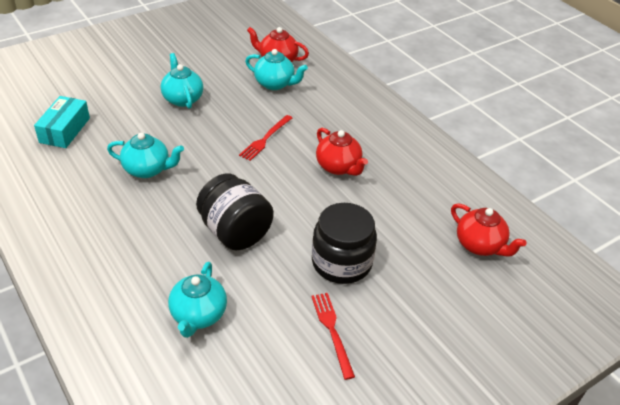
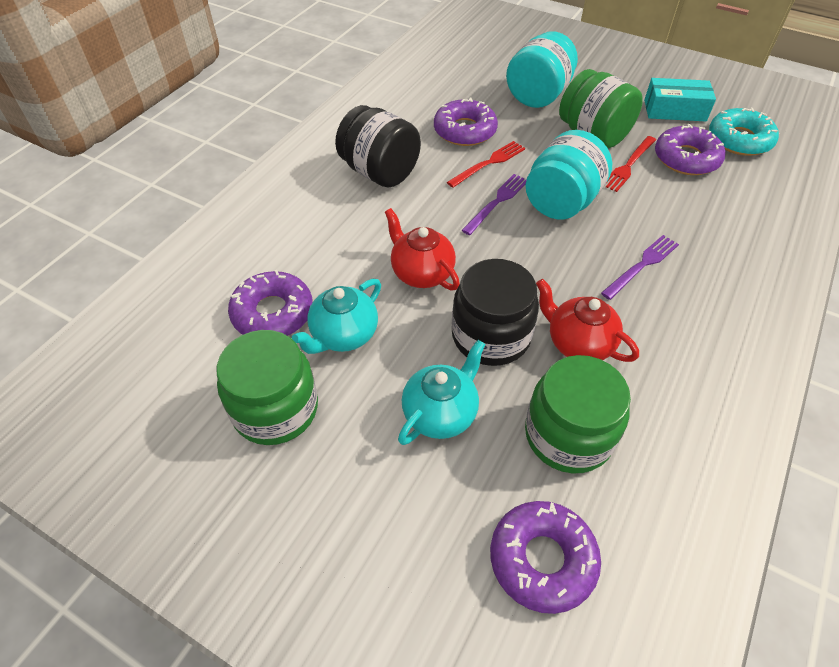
green jar: 0 -> 3
purple donut: 0 -> 4
purple fork: 0 -> 2
red teapot: 3 -> 2
turquoise donut: 0 -> 1
turquoise jar: 0 -> 2
turquoise teapot: 4 -> 2

